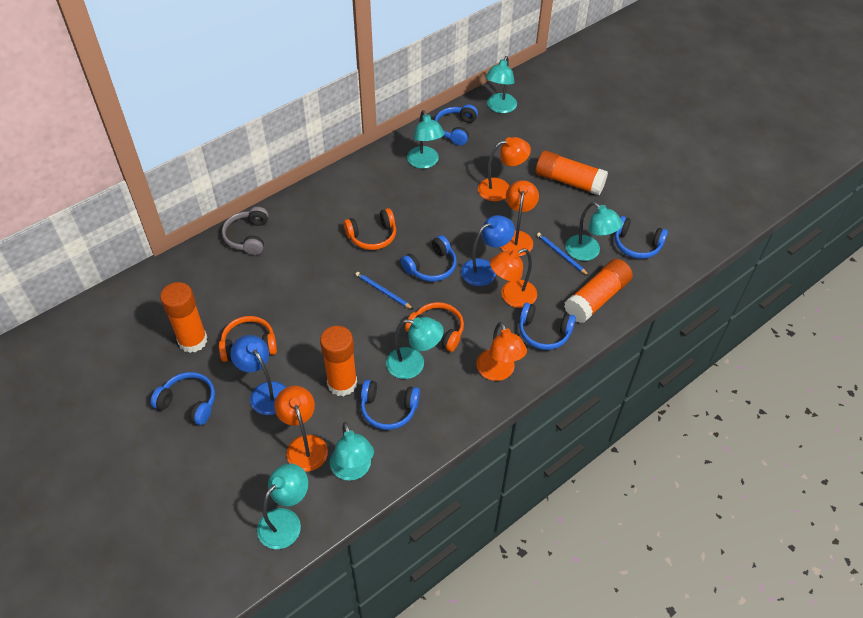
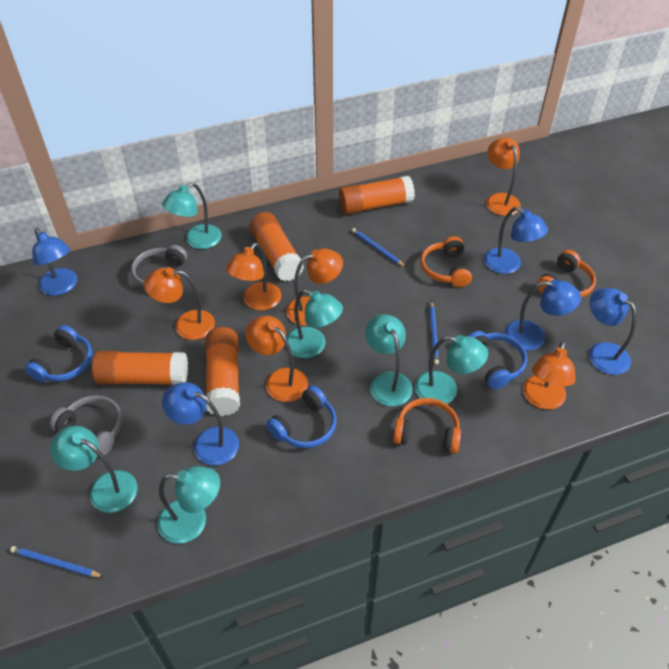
blue headphones: 6 -> 3
blue lamp: 2 -> 5
blue pencil: 2 -> 3
grey headphones: 1 -> 2
orange lamp: 5 -> 6

